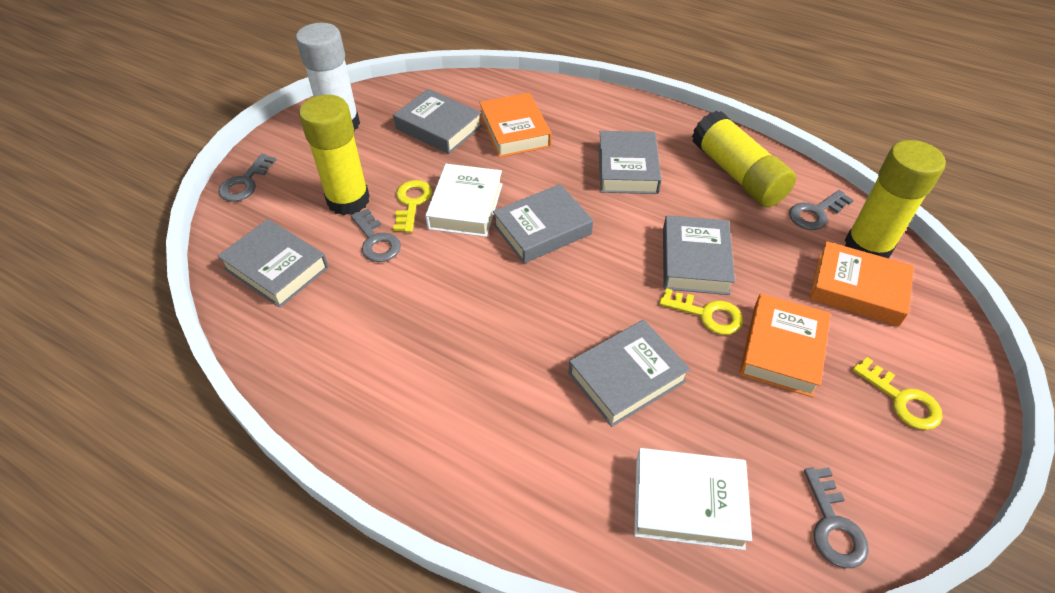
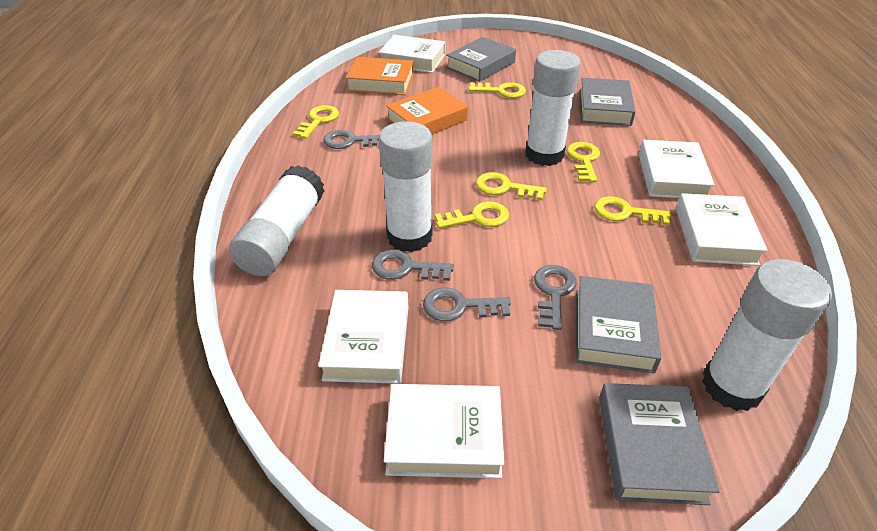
grey book: 6 -> 4
orange book: 3 -> 2
white book: 2 -> 5
white glue stick: 1 -> 4
yellow glue stick: 3 -> 0
yellow key: 3 -> 6

